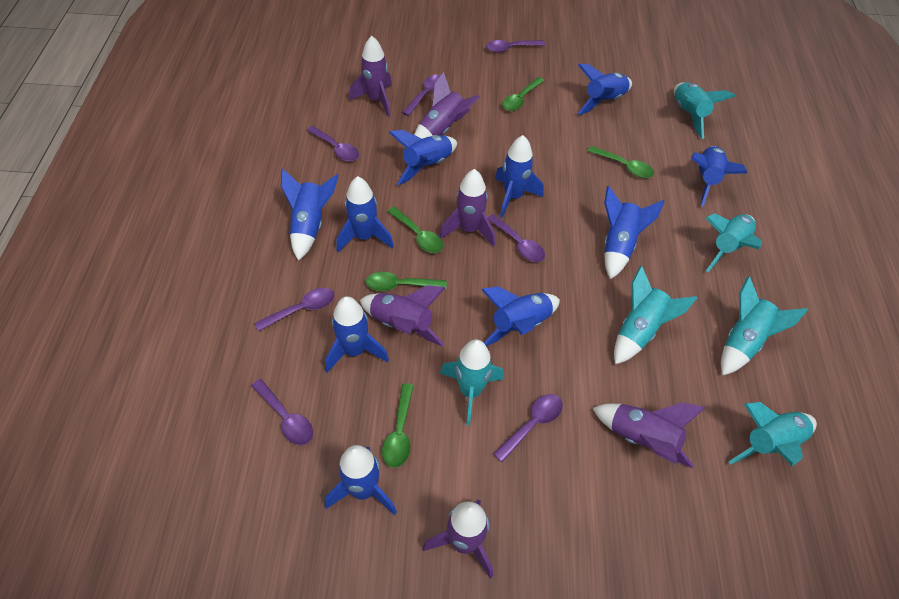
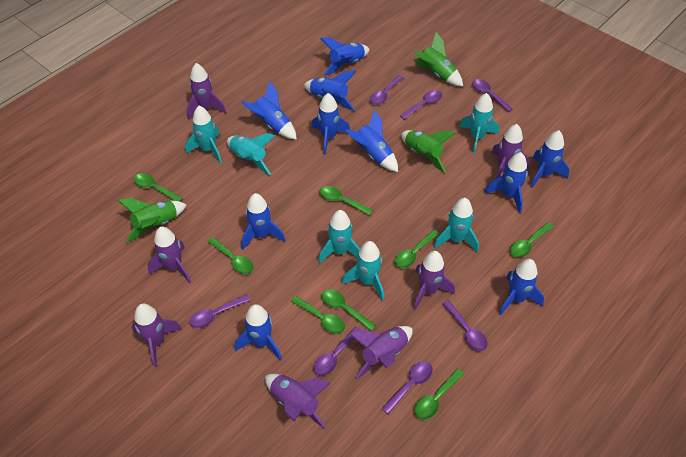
green rocket: 0 -> 3
green spoon: 5 -> 8
purple rocket: 6 -> 7

